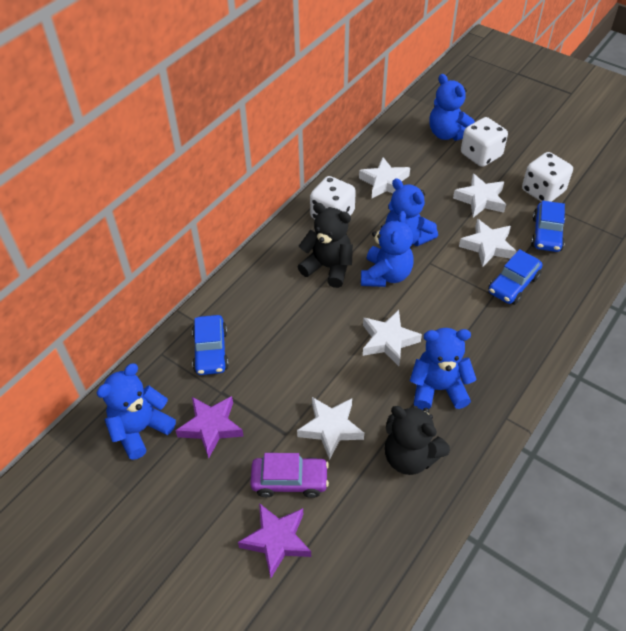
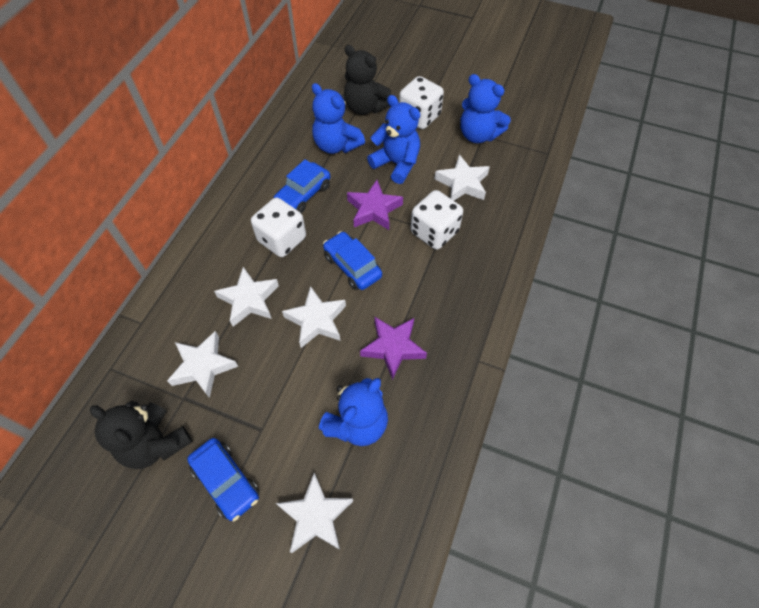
blue teddy bear: 5 -> 4
purple car: 1 -> 0

